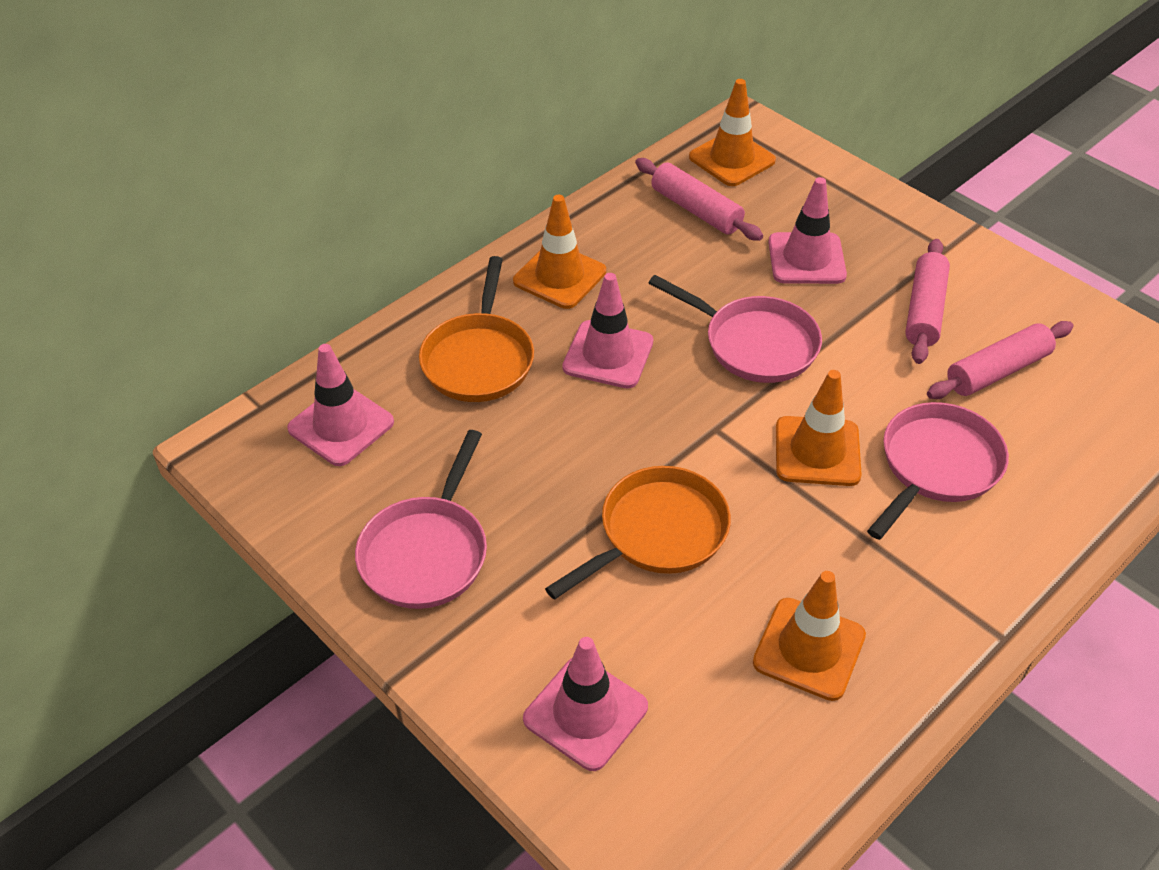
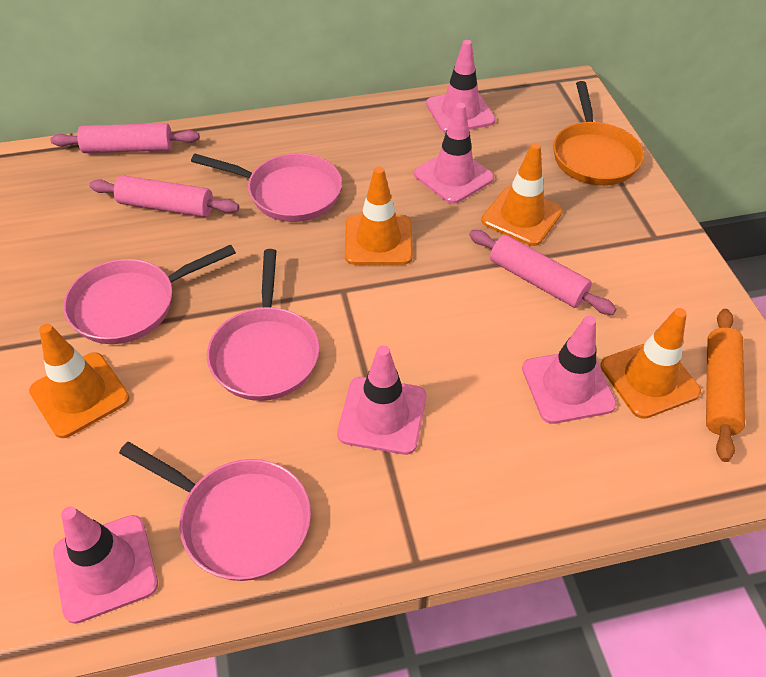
orange pan: 2 -> 1
orange rolling pin: 0 -> 1
pink pan: 3 -> 4
pink traffic cone: 4 -> 5

